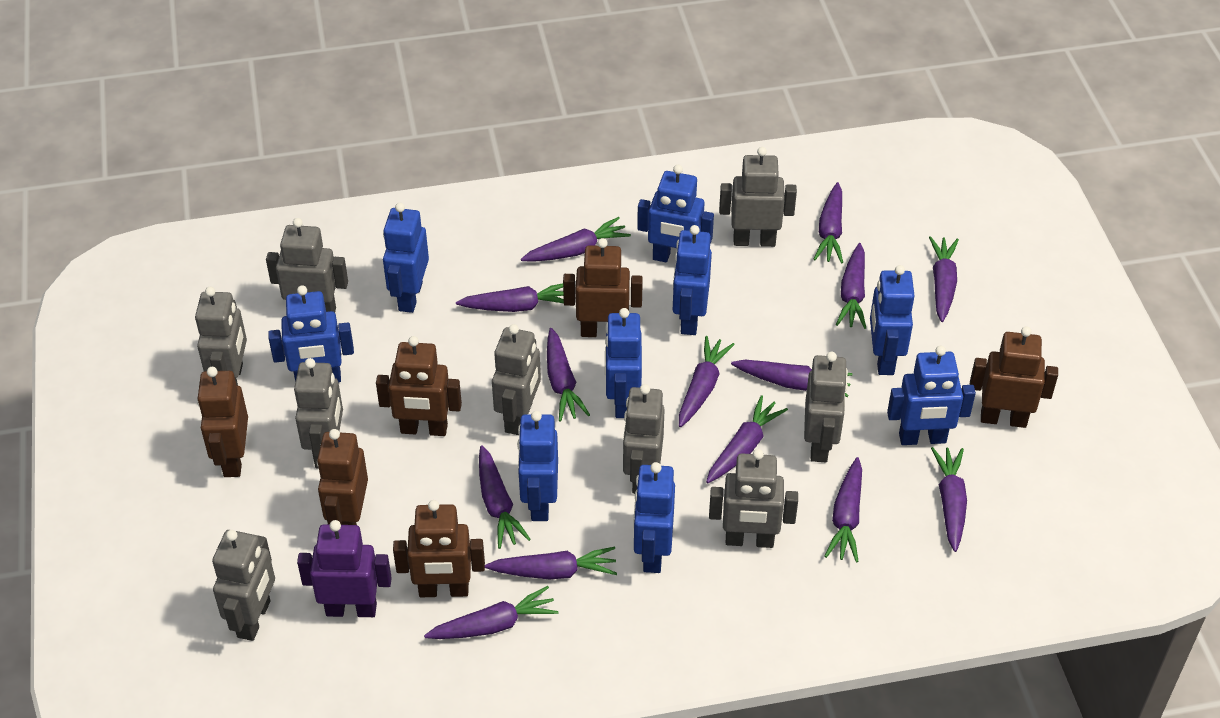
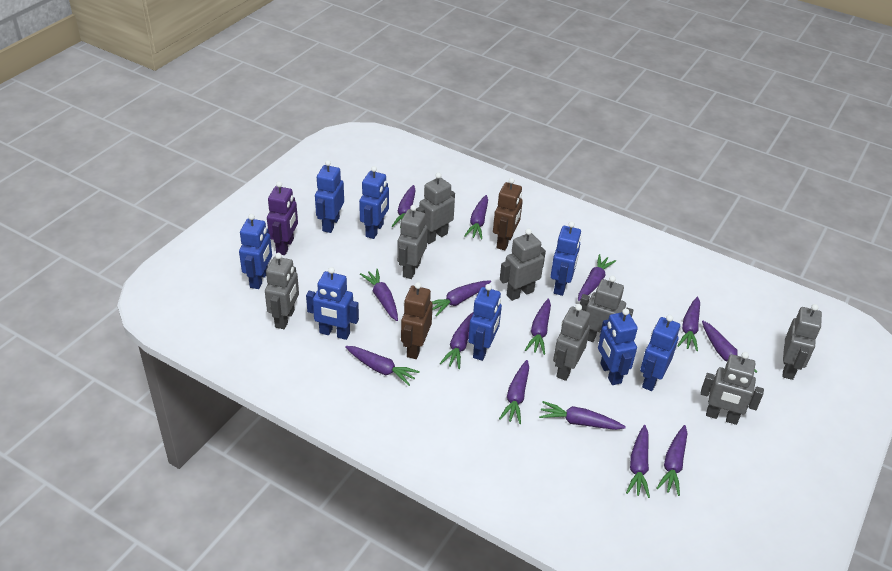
blue robot: 9 -> 8
brown robot: 6 -> 2
grey robot: 9 -> 8

